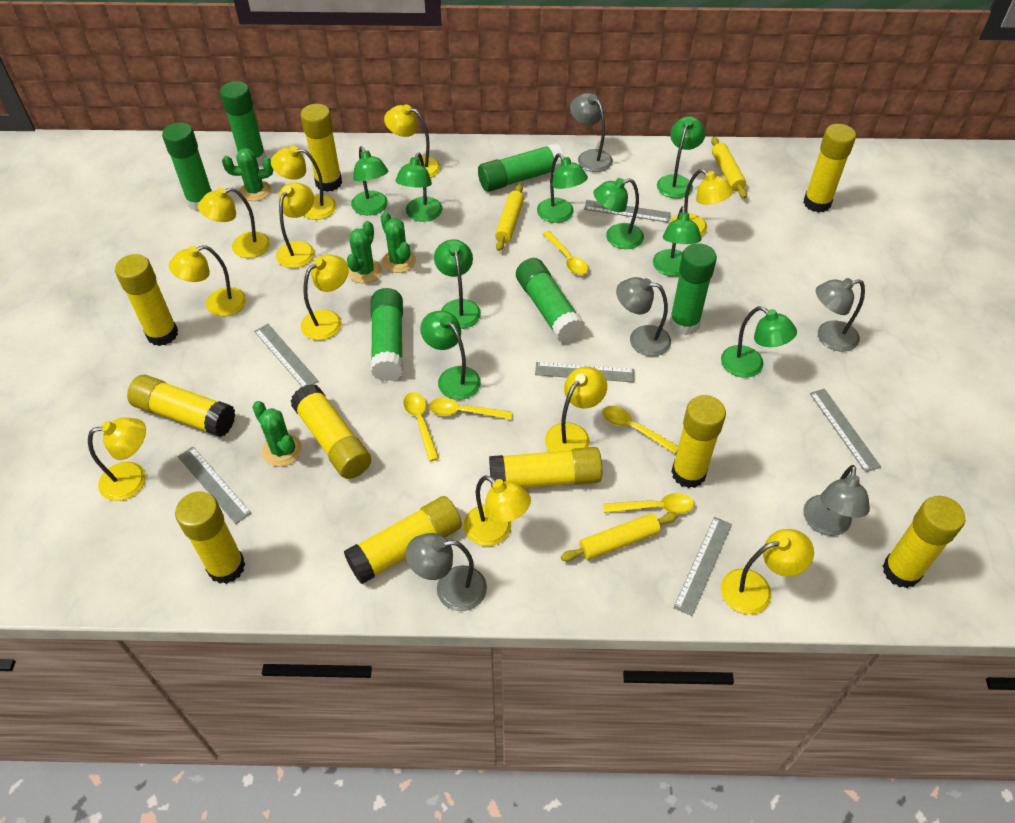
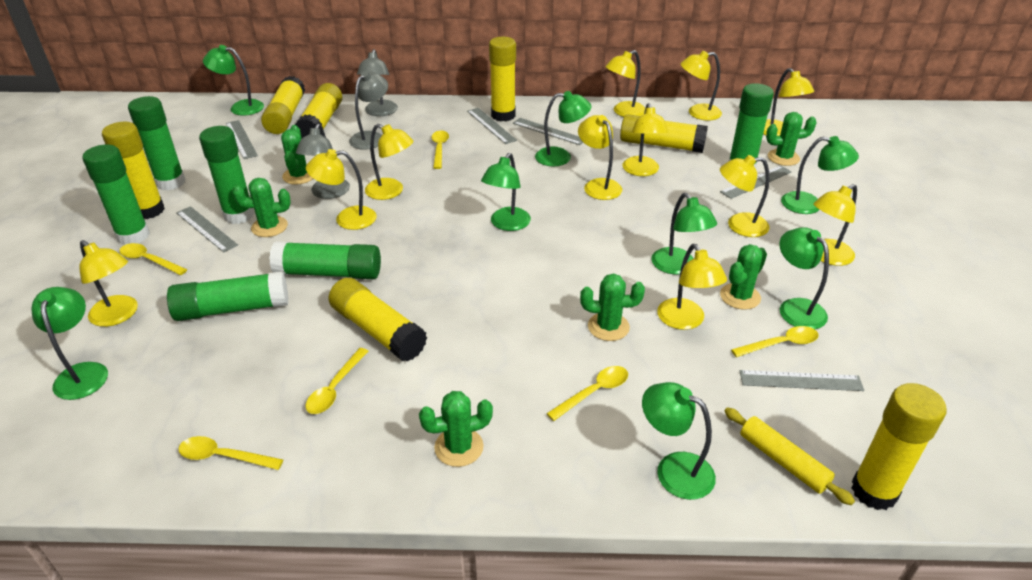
green cactus: 4 -> 6
green lamp: 9 -> 8
grey lamp: 5 -> 3
yellow glue stick: 10 -> 7
yellow rolling pin: 3 -> 1
yellow spoon: 5 -> 6

